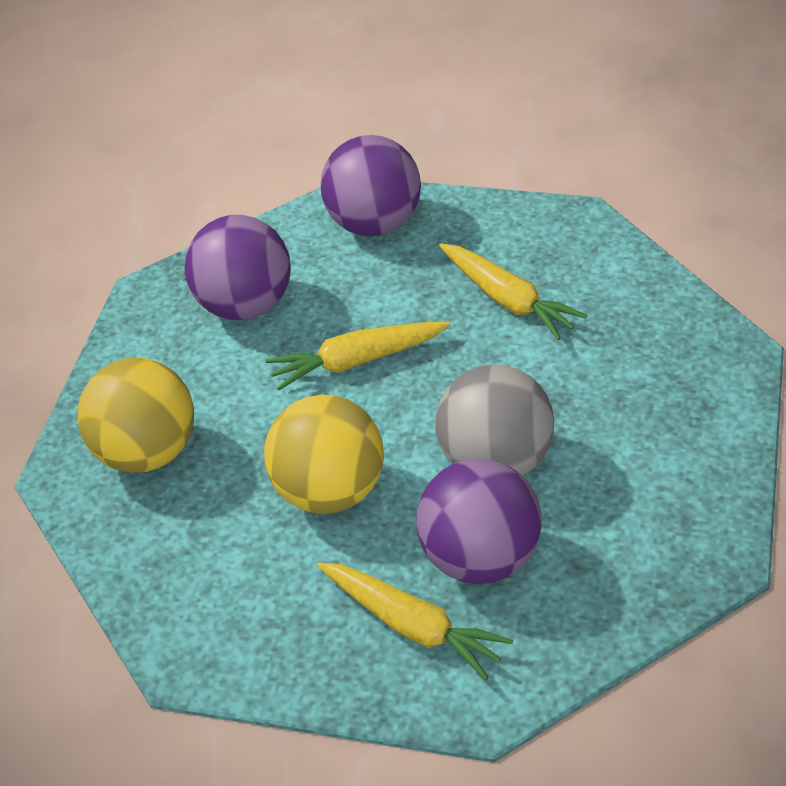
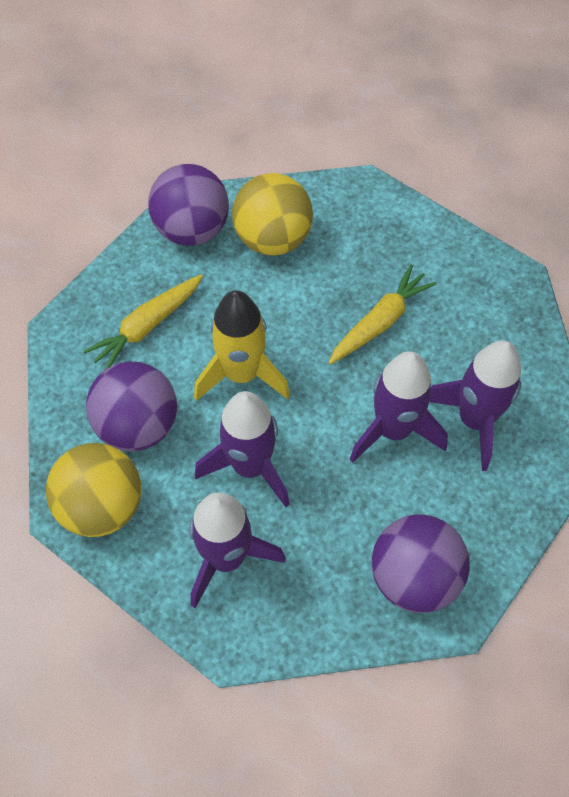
grey ball: 1 -> 0
purple rocket: 0 -> 4
yellow carrot: 3 -> 2
yellow rocket: 0 -> 1

